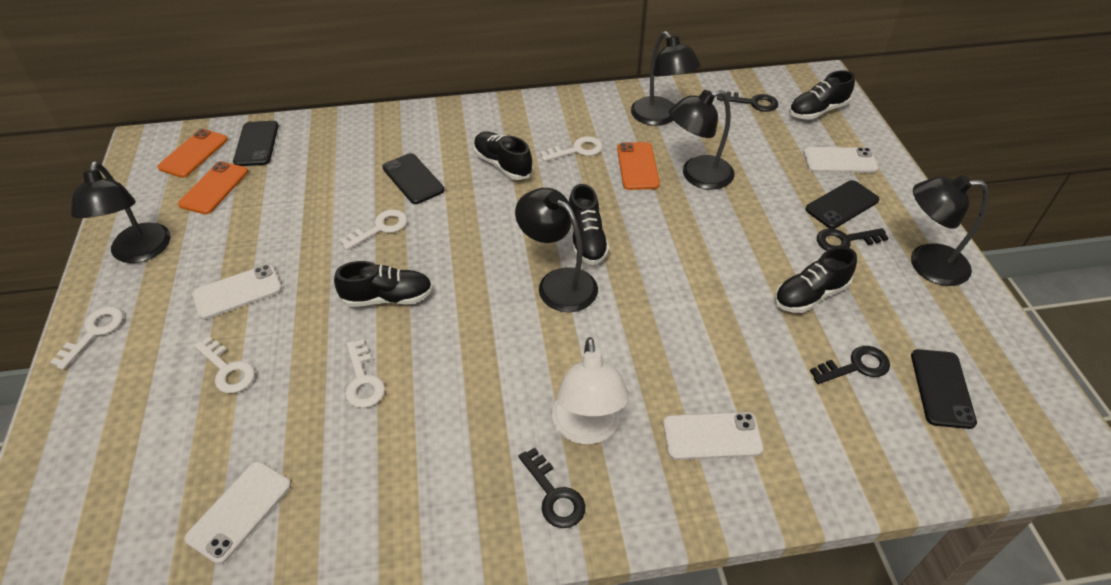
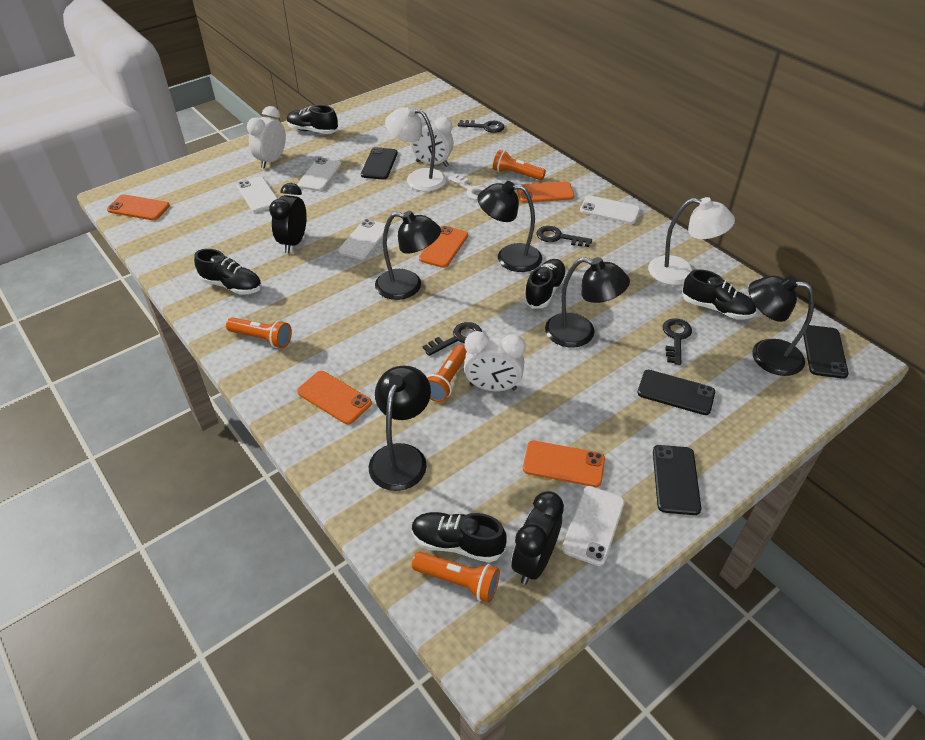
black clock: 0 -> 2
orange flashlight: 0 -> 4
orange phone: 3 -> 5
white clock: 0 -> 3
white key: 5 -> 1
white lamp: 1 -> 2
white phone: 4 -> 5

